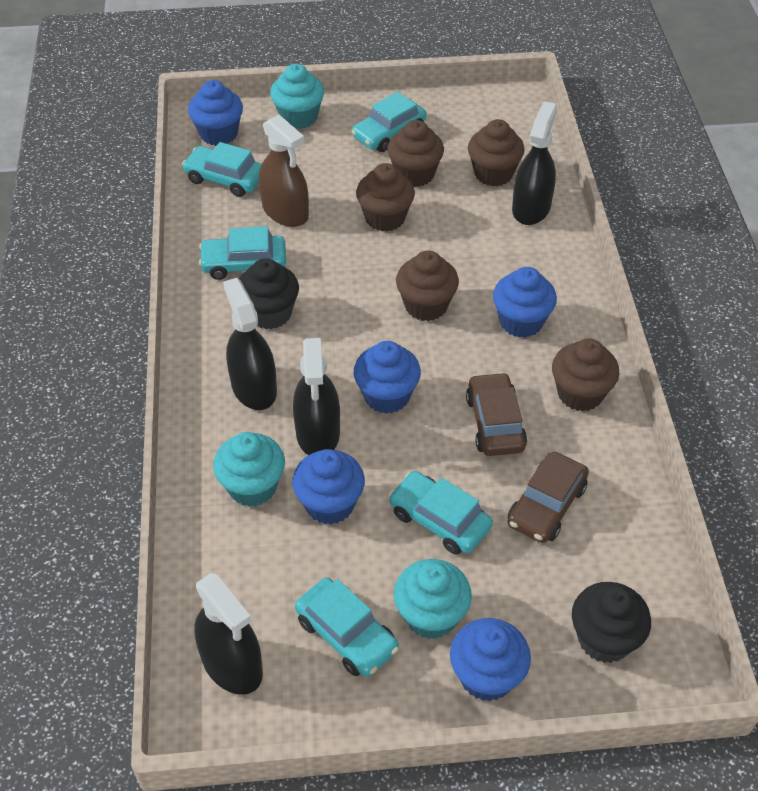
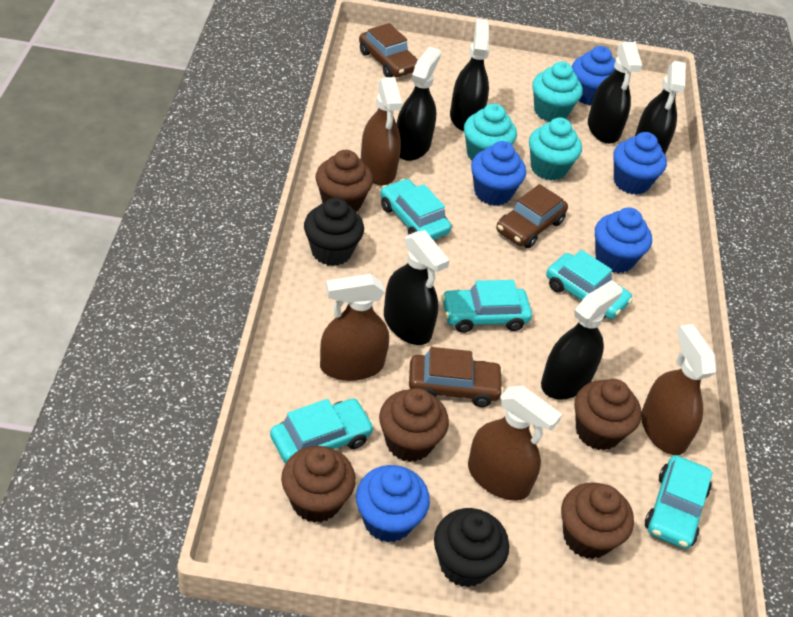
black spray bottle: 4 -> 6
brown car: 2 -> 3
brown spray bottle: 1 -> 4

